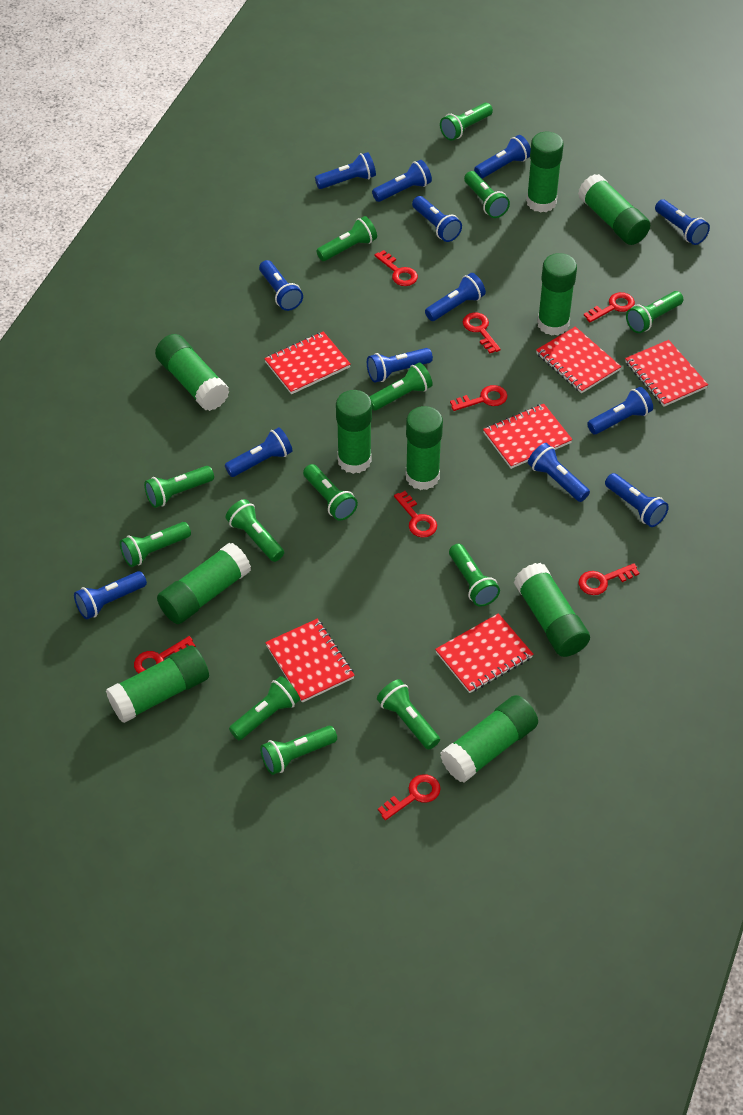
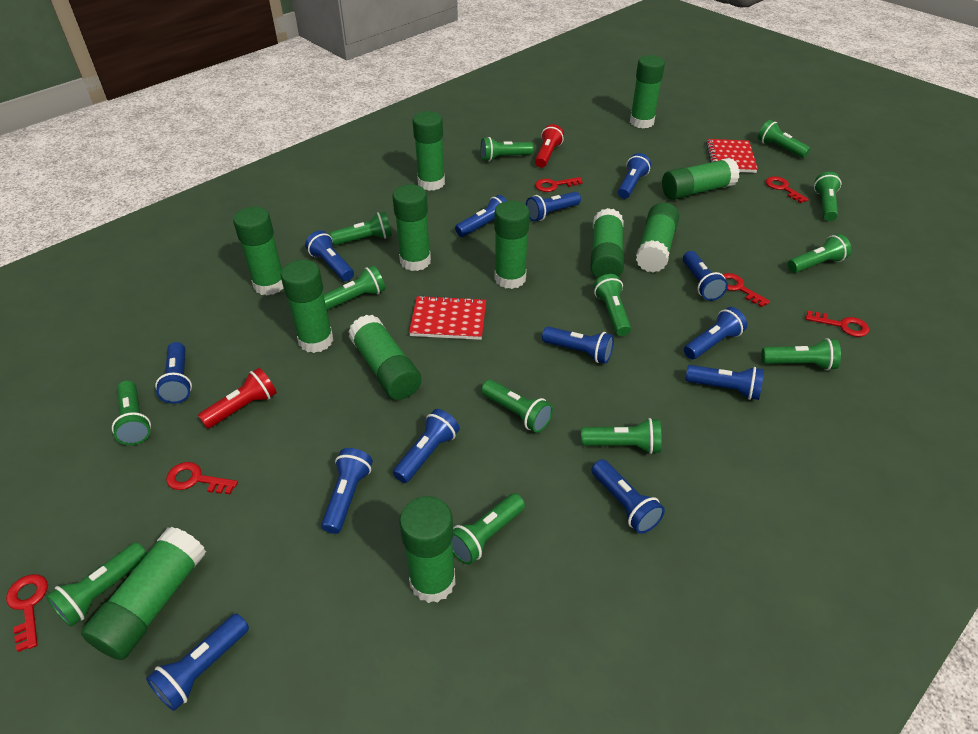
green glue stick: 10 -> 12
red flashlight: 0 -> 2
red key: 8 -> 6
red notebook: 6 -> 2

